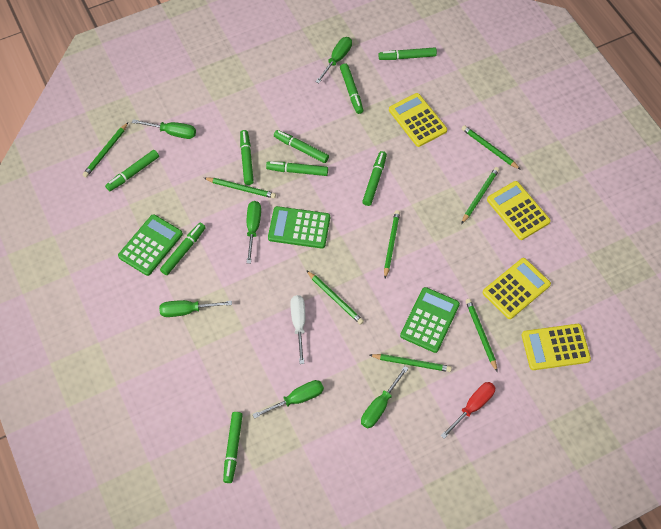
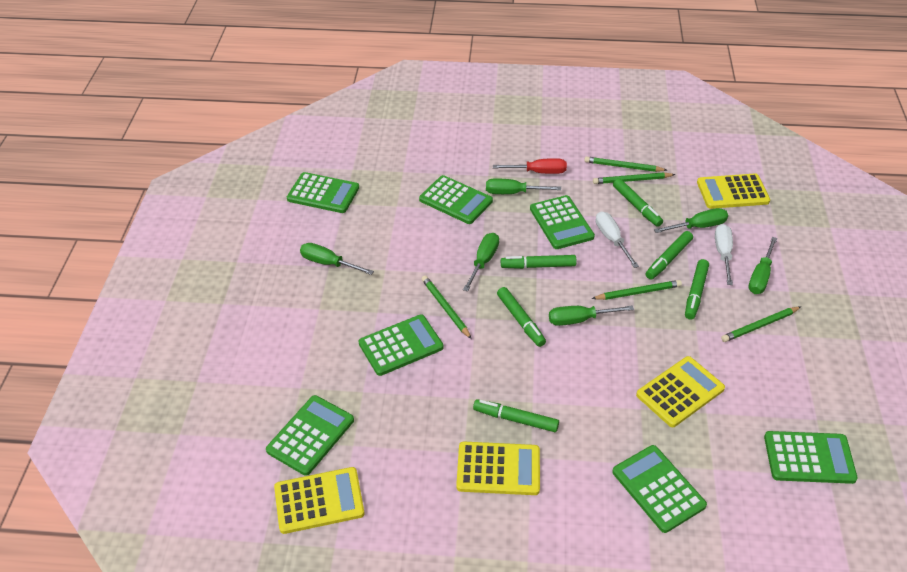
green calculator: 3 -> 7
green marker: 9 -> 6
green pencil: 8 -> 5
white screwdriver: 1 -> 2

